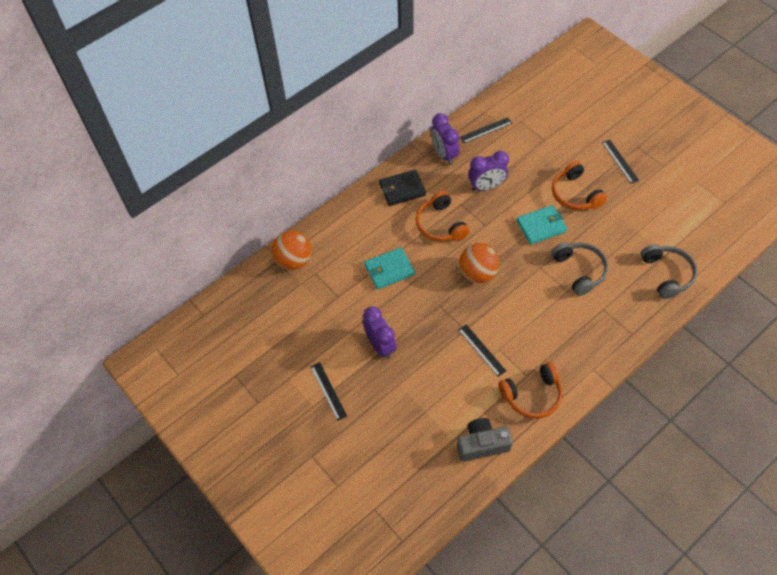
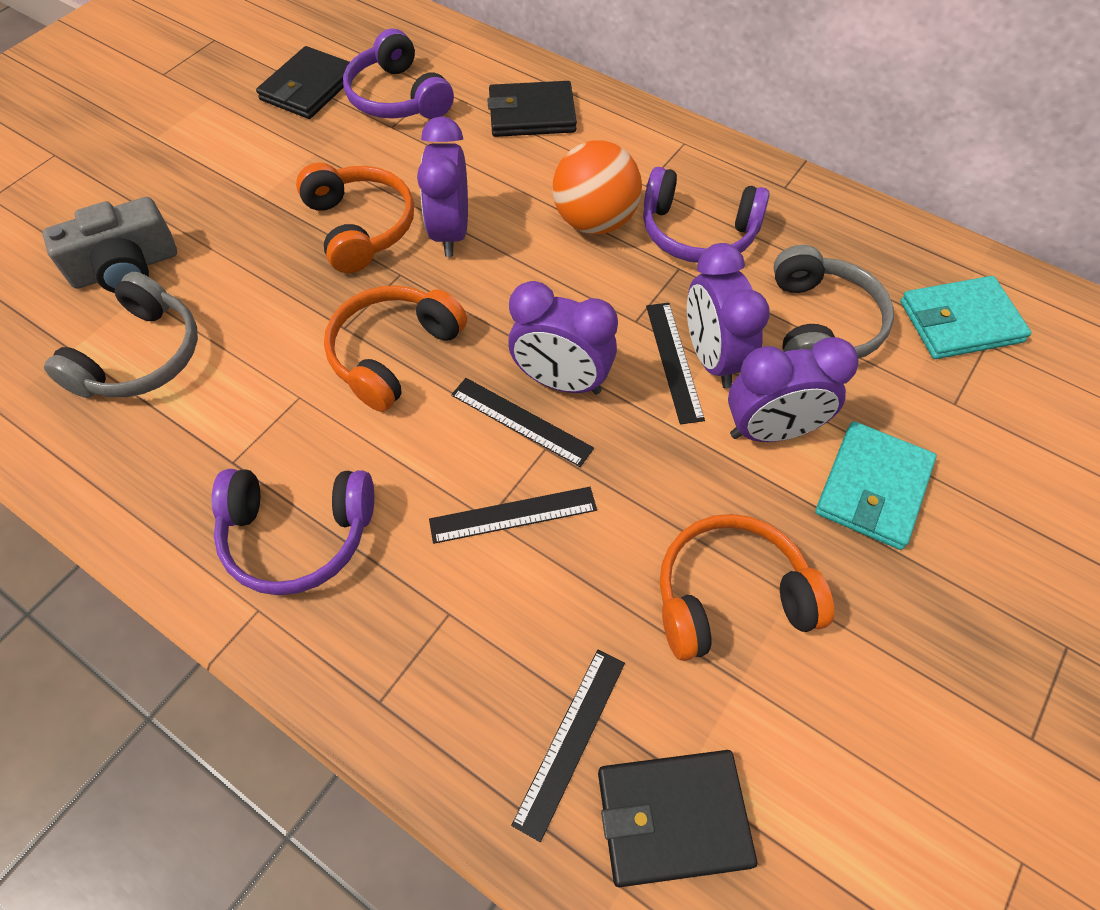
black wallet: 1 -> 3
orange ball: 2 -> 1
purple clock: 3 -> 4
purple headphones: 0 -> 3

